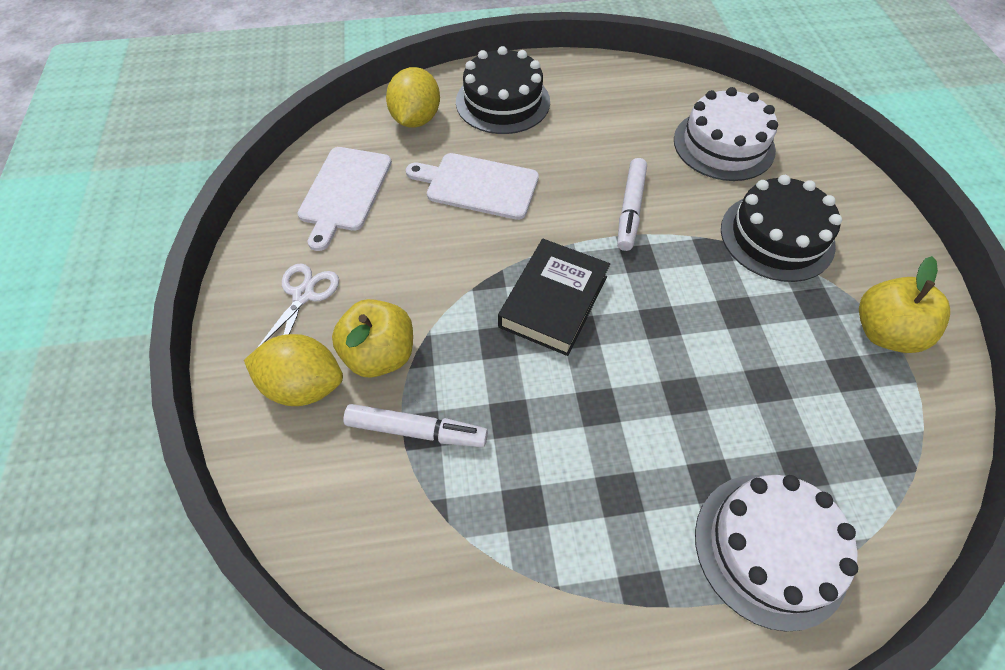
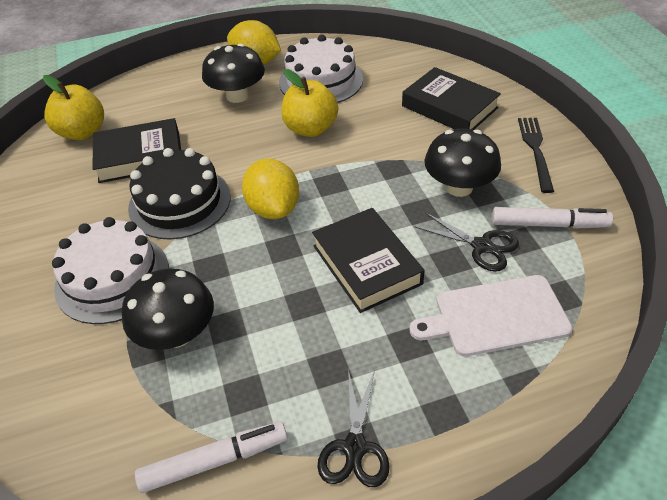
black book: 1 -> 3
black cake: 2 -> 1
black fork: 0 -> 1
black mushroom: 0 -> 3
black scissors: 0 -> 2
white cutting board: 2 -> 1
white scissors: 1 -> 0

